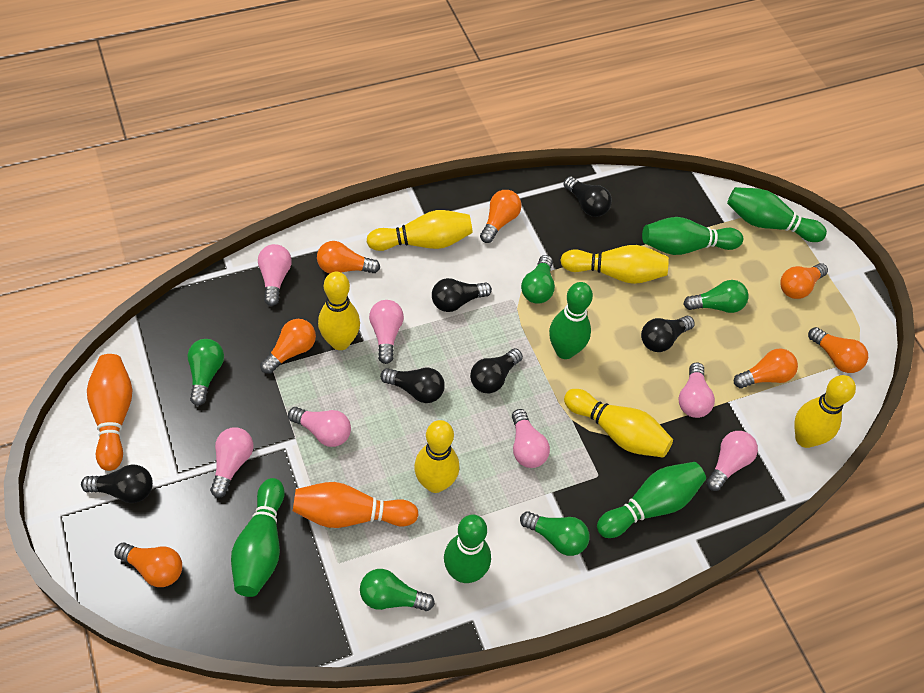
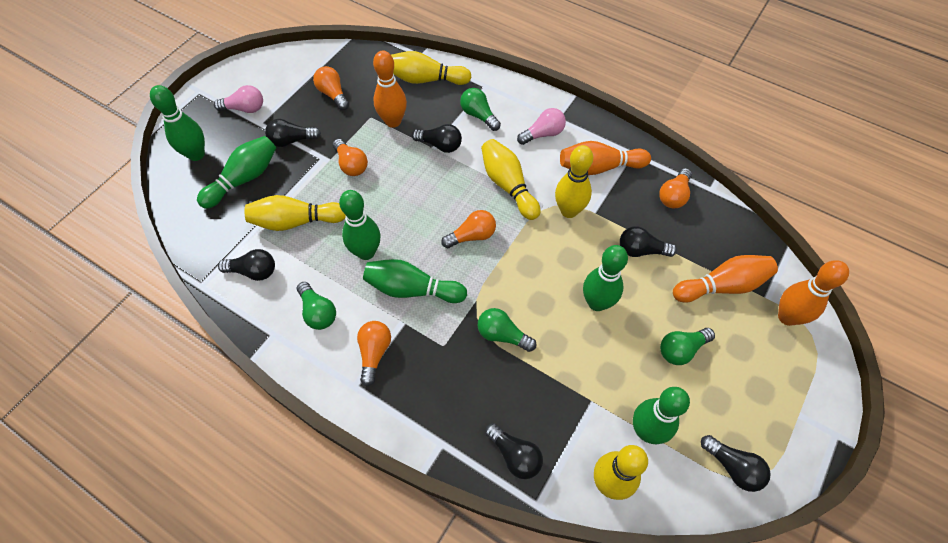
green light bulb: 5 -> 4
orange bowling pin: 2 -> 4
orange light bulb: 7 -> 5
pink light bulb: 7 -> 2
yellow bowling pin: 6 -> 5

